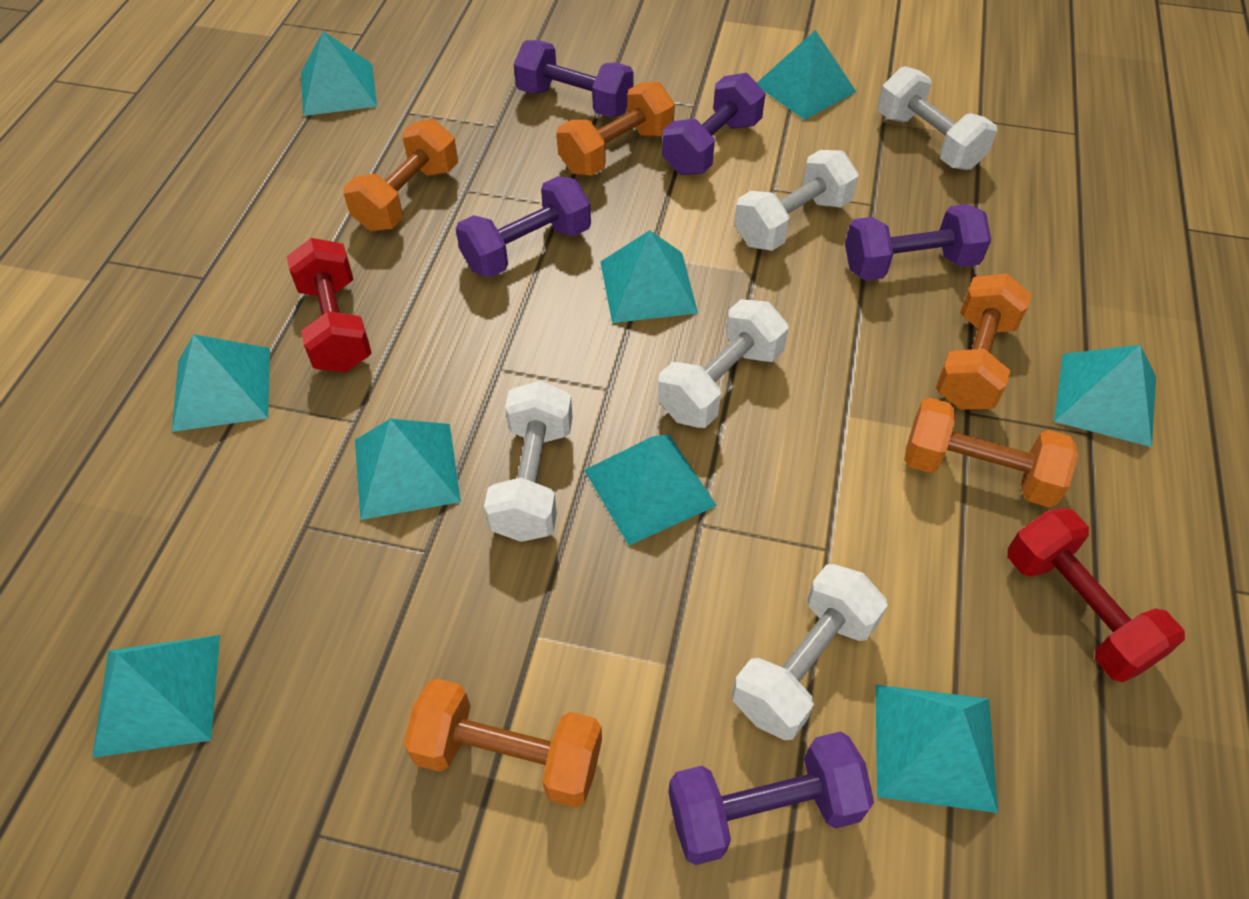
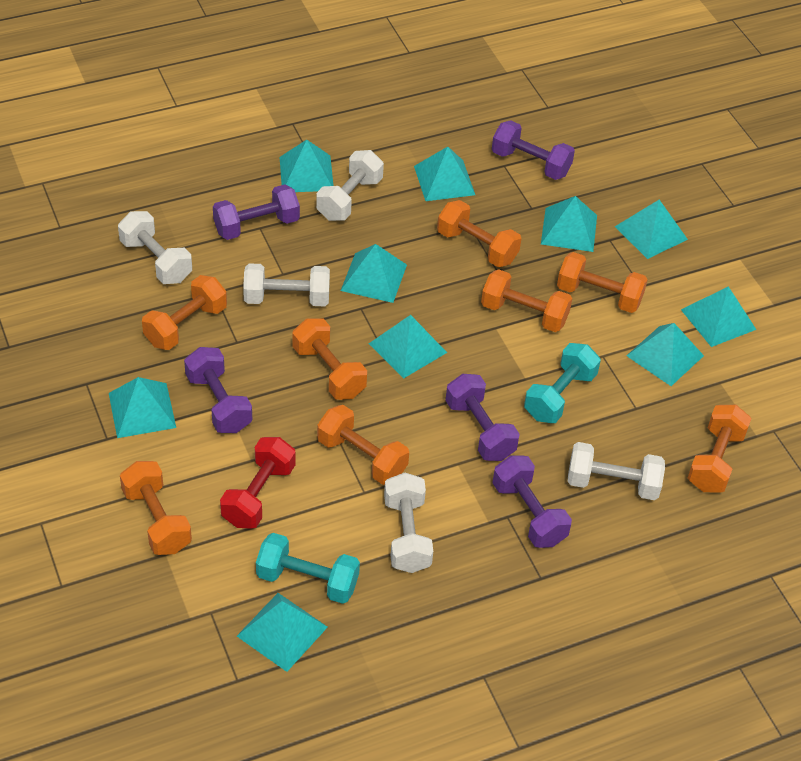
orange dumbbell: 5 -> 8
red dumbbell: 2 -> 1
turquoise dumbbell: 0 -> 2
turquoise pyramid: 9 -> 10

